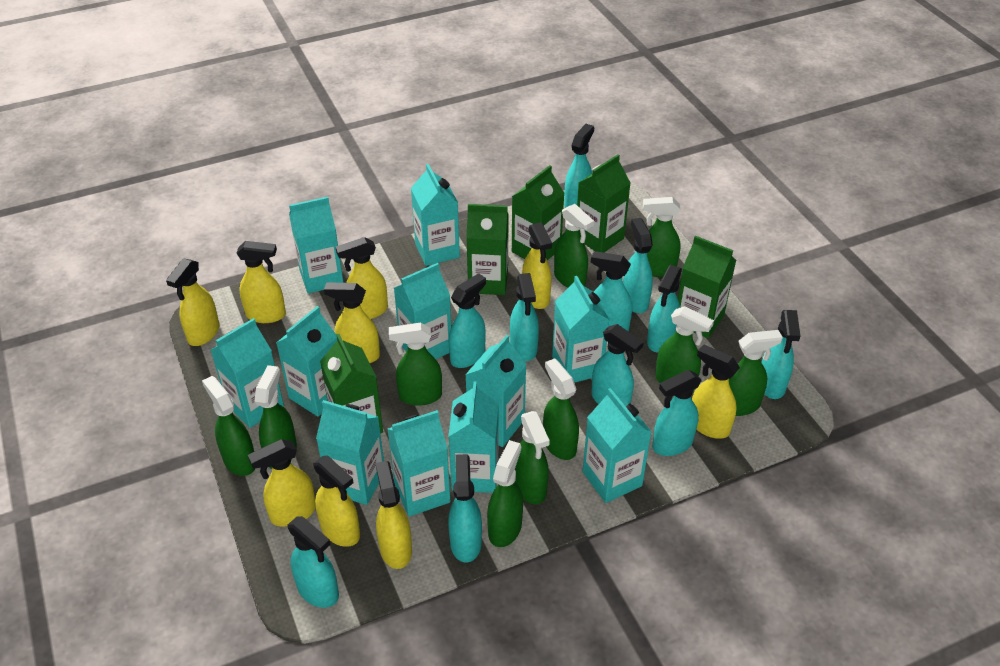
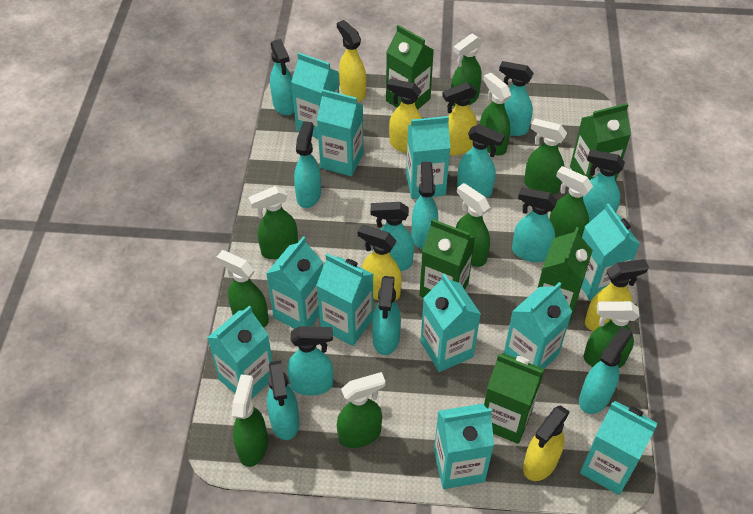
turquoise spray bottle: 11 -> 12
yellow spray bottle: 9 -> 6

